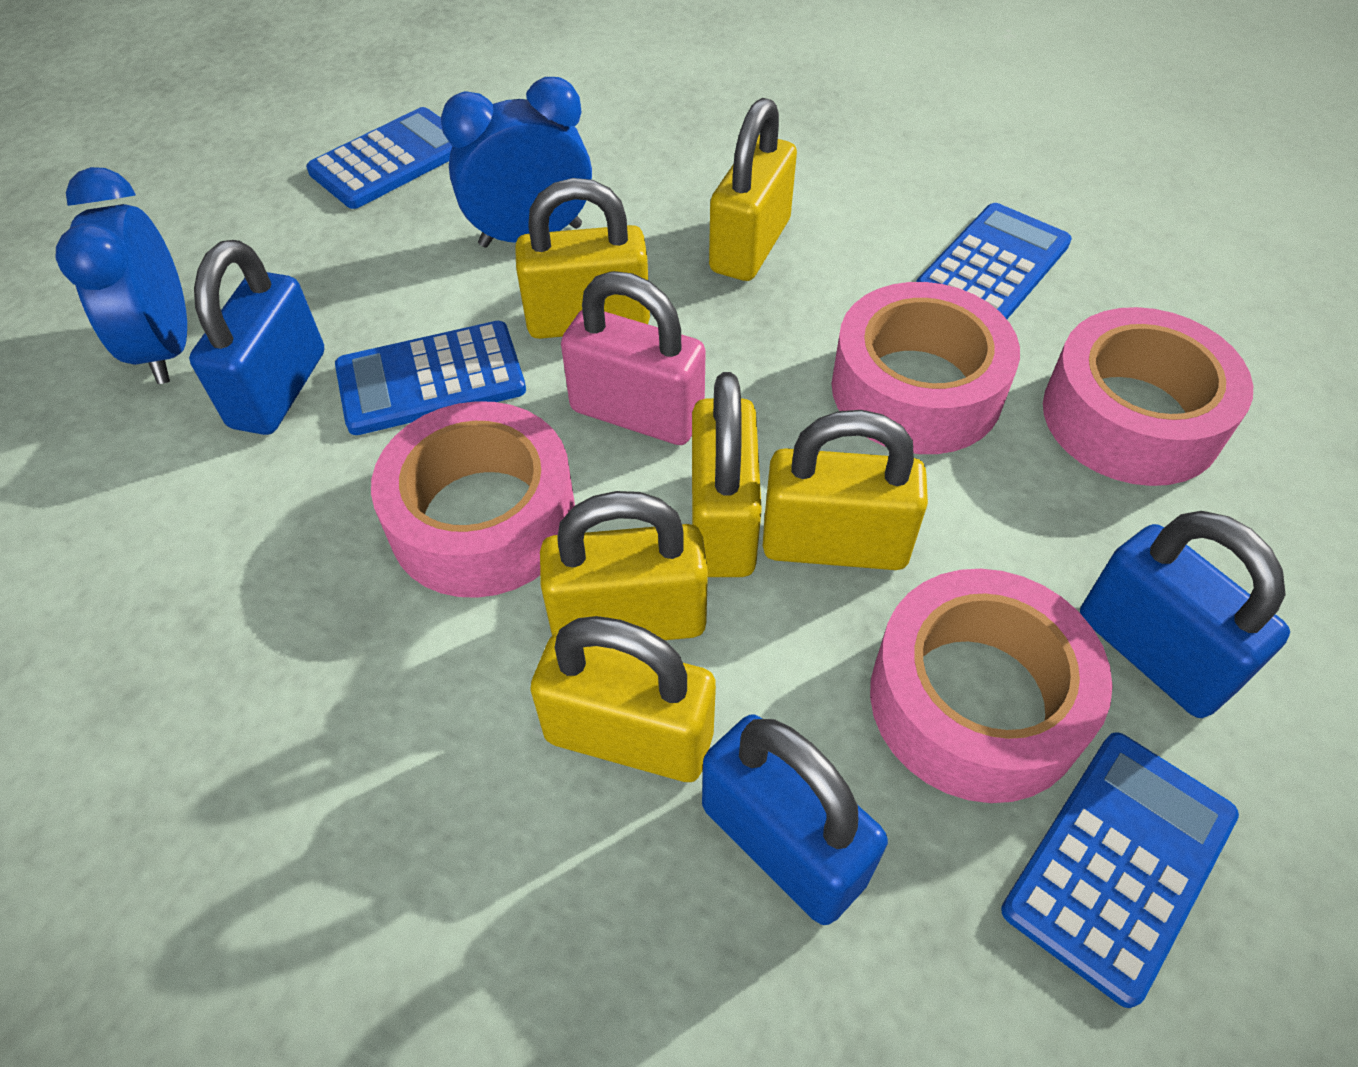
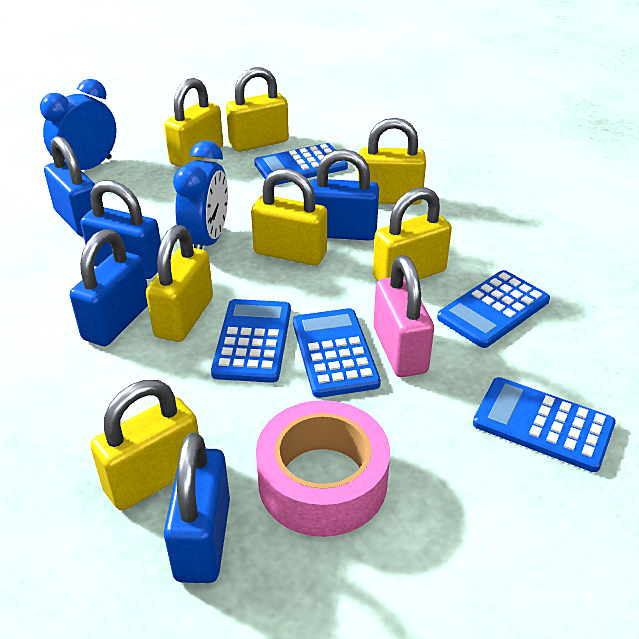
blue calculator: 4 -> 5
blue padlock: 3 -> 5
pink tape: 4 -> 1
yellow padlock: 6 -> 7

